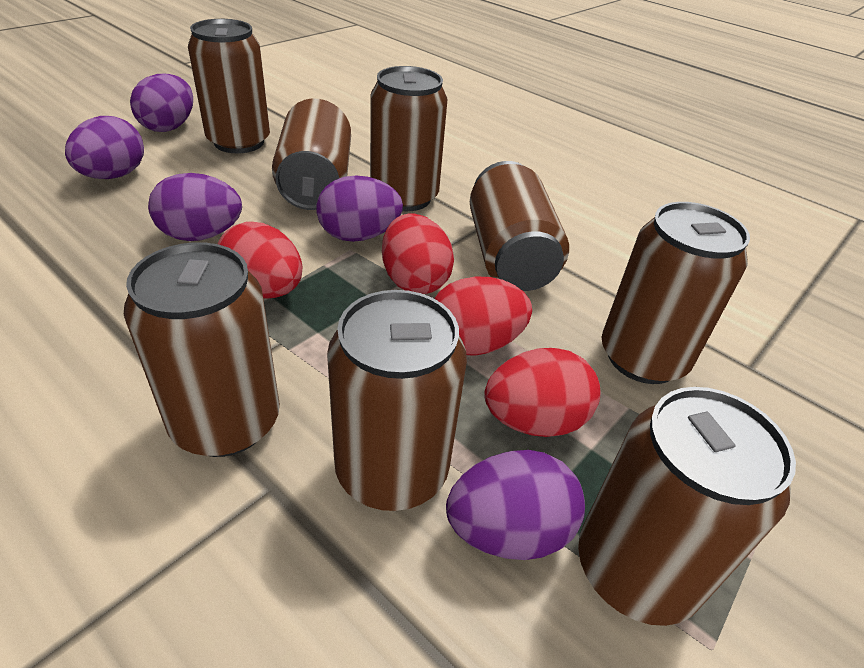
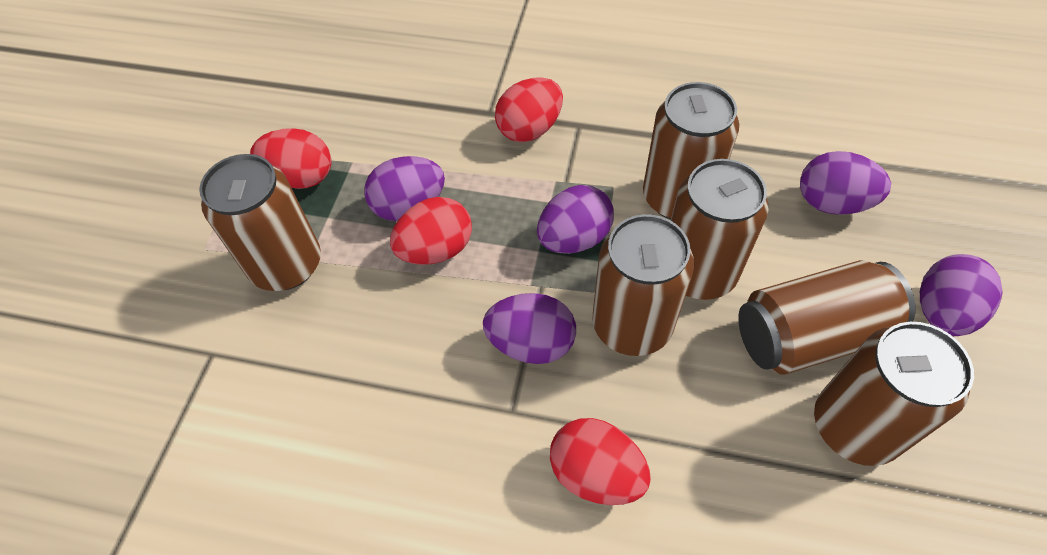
brown can: 8 -> 6

